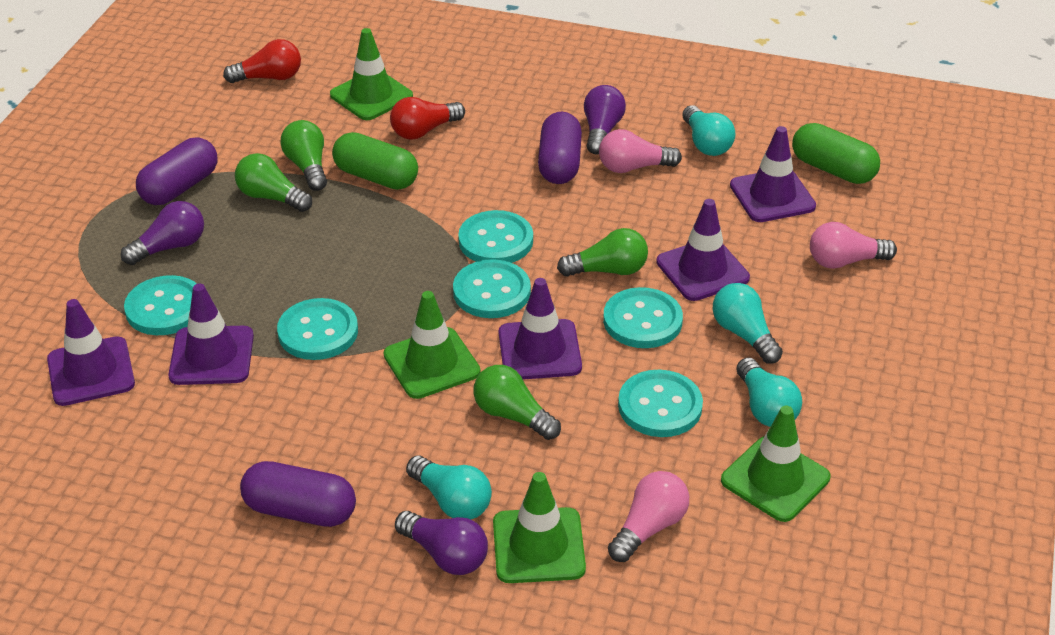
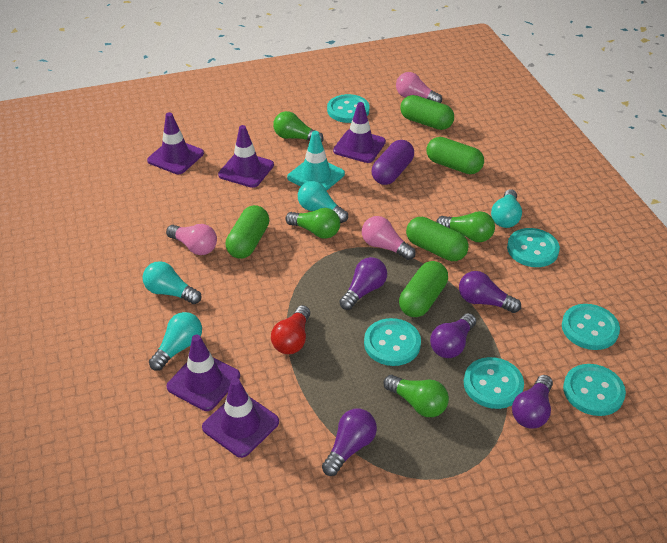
green capsule: 2 -> 5
green traffic cone: 4 -> 0
purple capsule: 3 -> 1
purple light bulb: 3 -> 5
red light bulb: 2 -> 1
turquoise traffic cone: 0 -> 1

